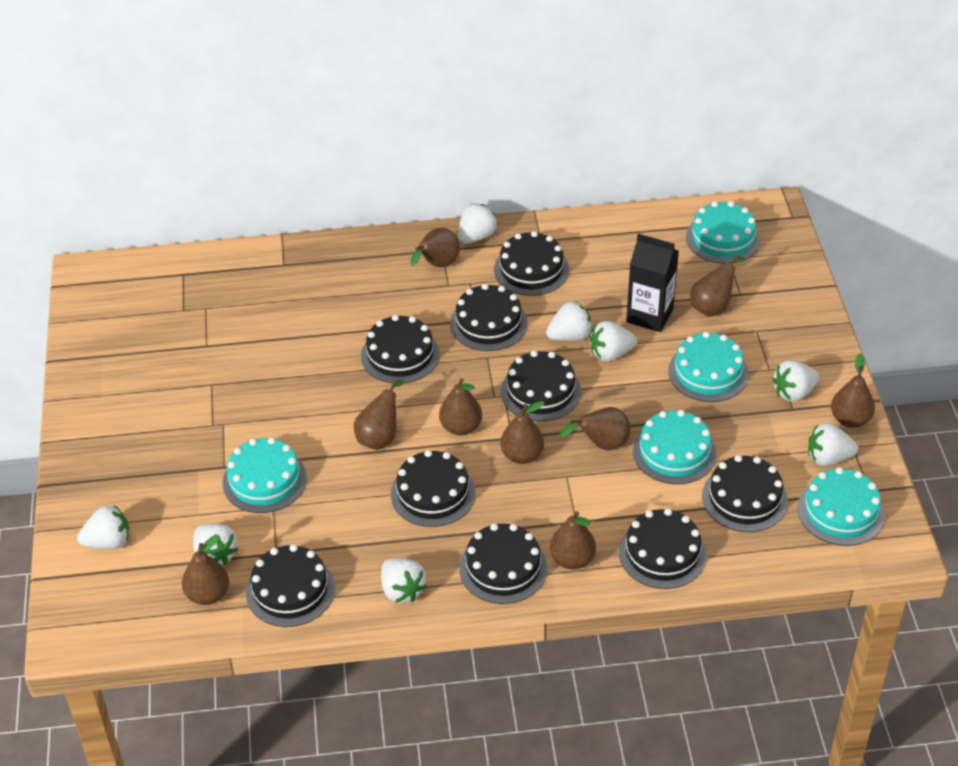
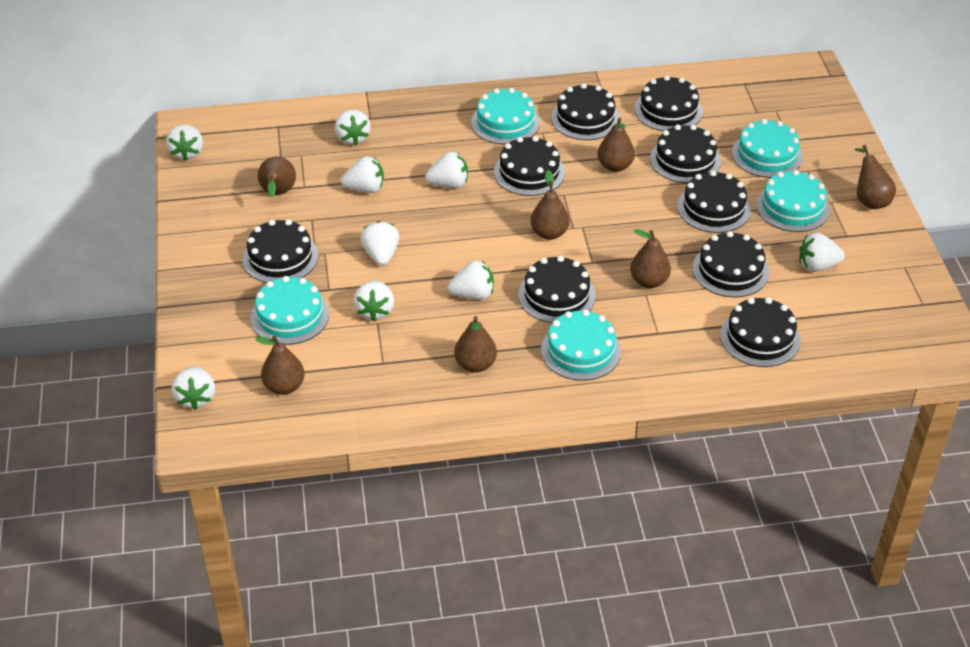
black carton: 1 -> 0
brown pear: 9 -> 7
white strawberry: 8 -> 9

